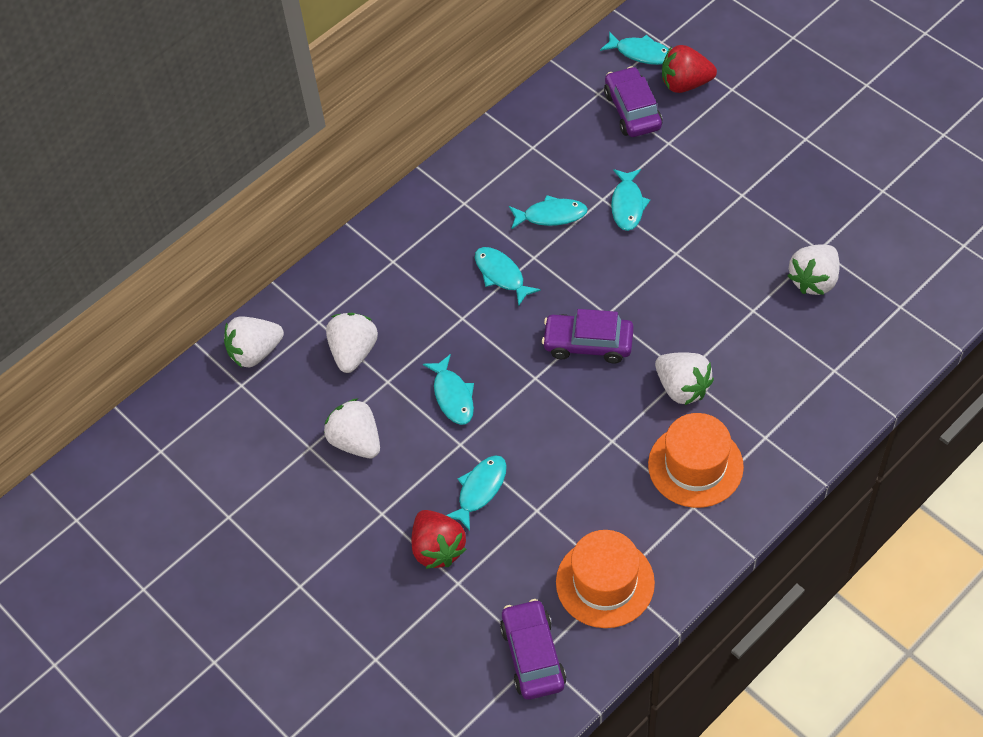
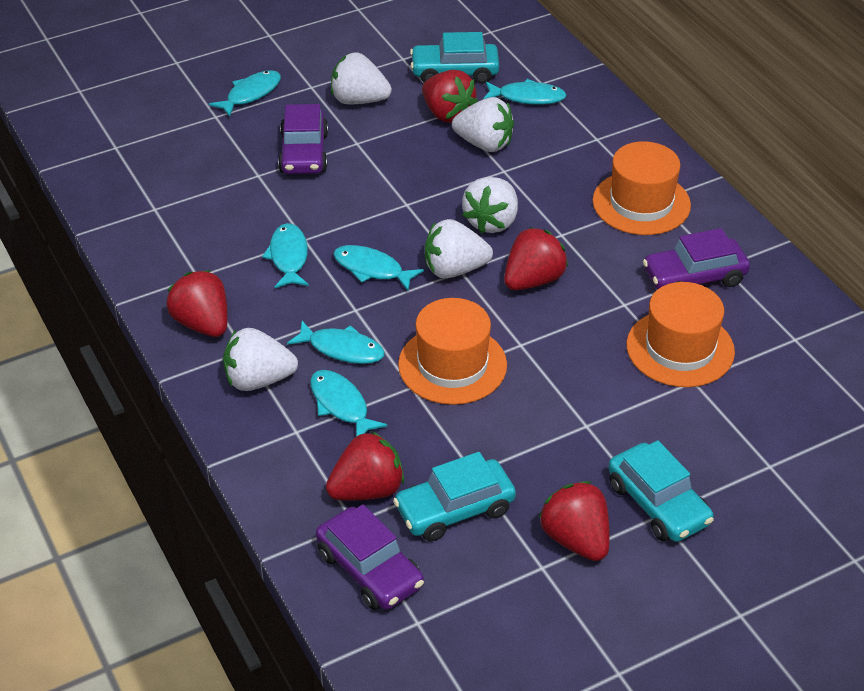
orange hat: 2 -> 3
red strawberry: 2 -> 5
turquoise car: 0 -> 3

